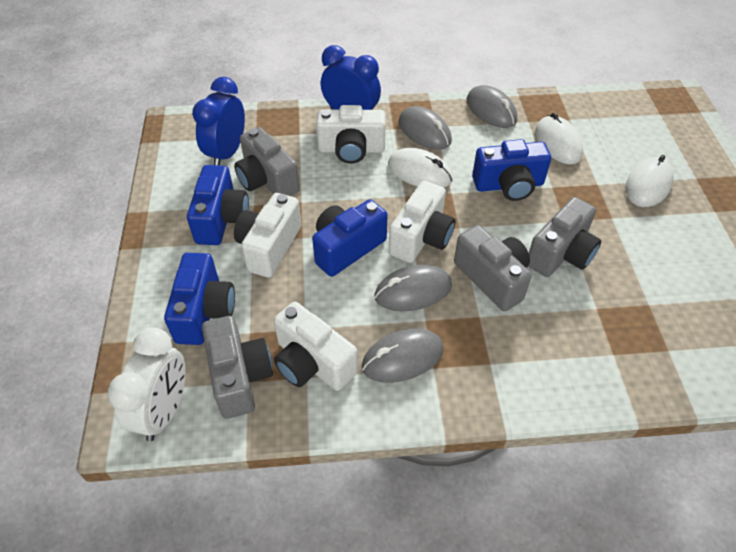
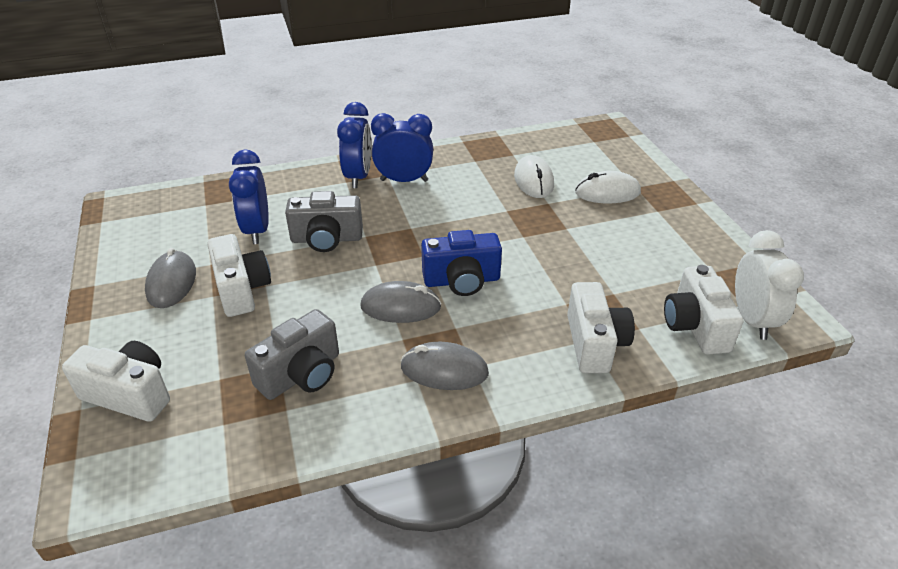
blue camera: 4 -> 1
blue clock: 2 -> 3
grey camera: 4 -> 2
grey mouse: 4 -> 3
white mouse: 3 -> 2

